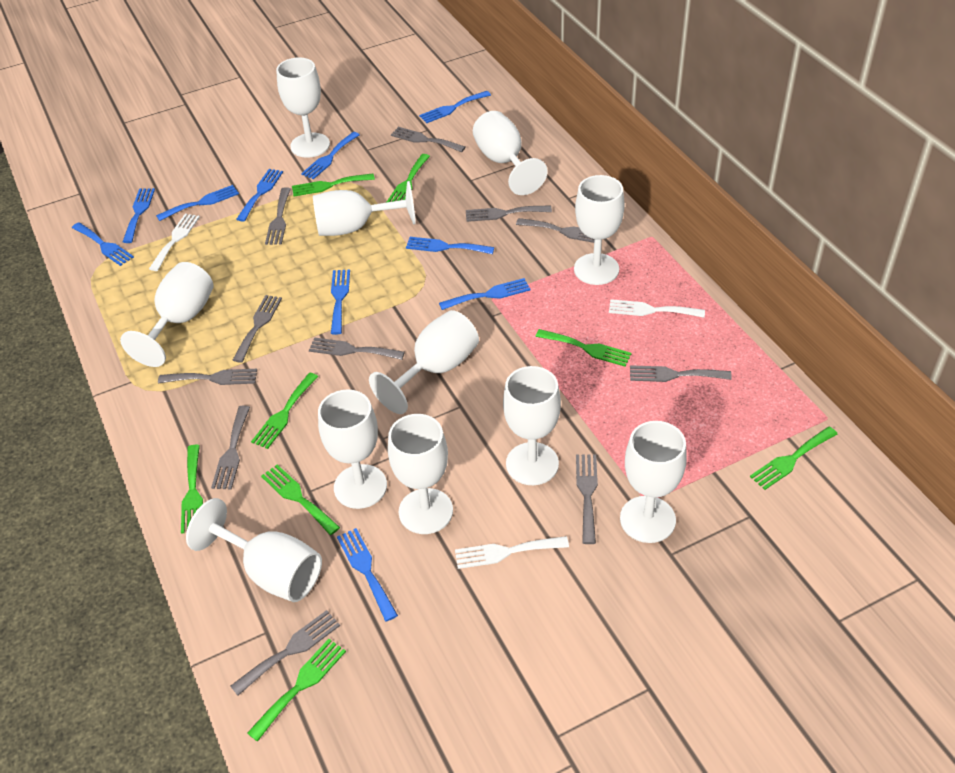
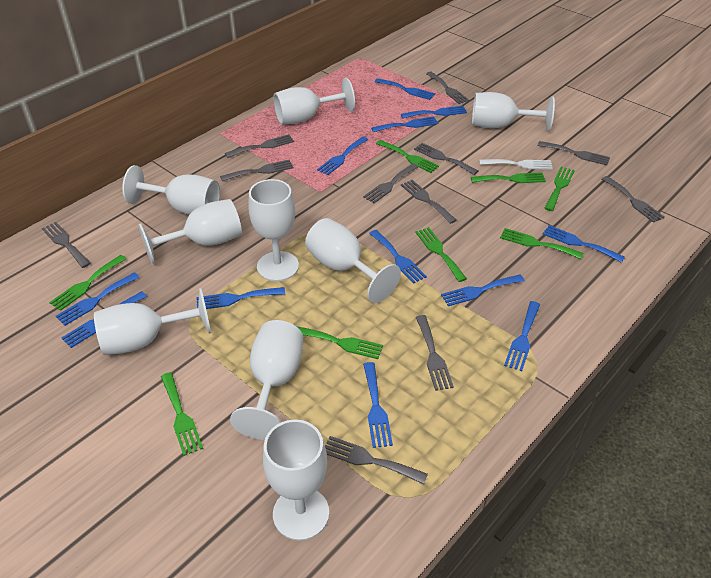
blue fork: 10 -> 12
white fork: 3 -> 1
white goblet: 11 -> 9

